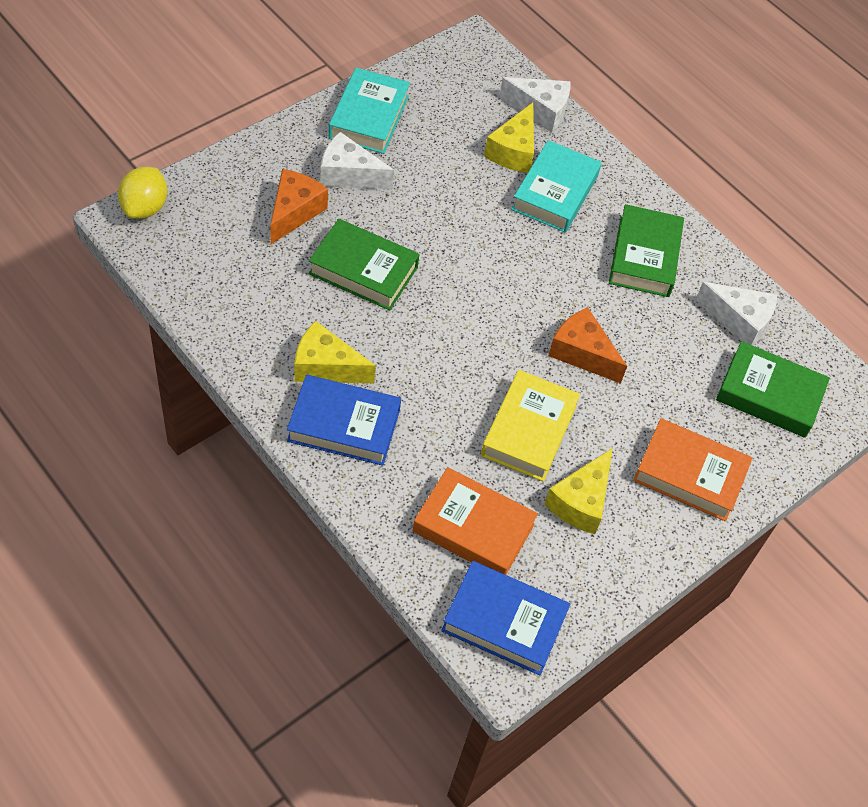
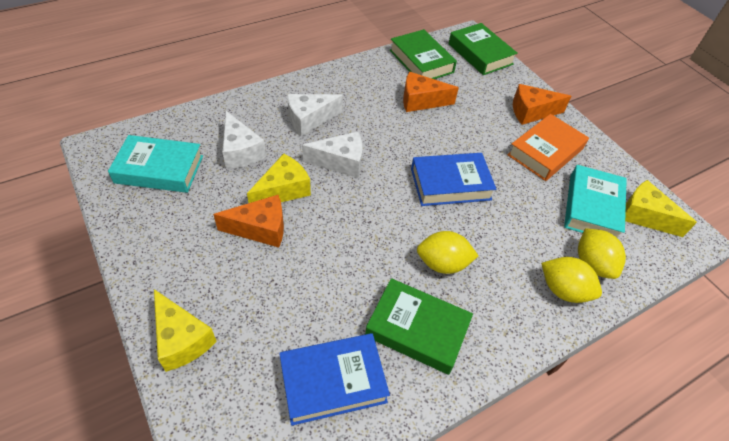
orange book: 2 -> 1
orange cheese: 2 -> 3
yellow book: 1 -> 0
yellow lemon: 1 -> 3

